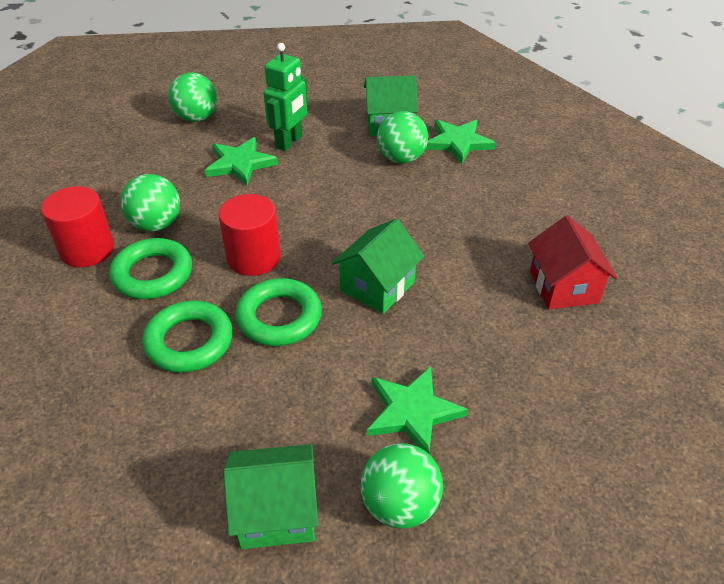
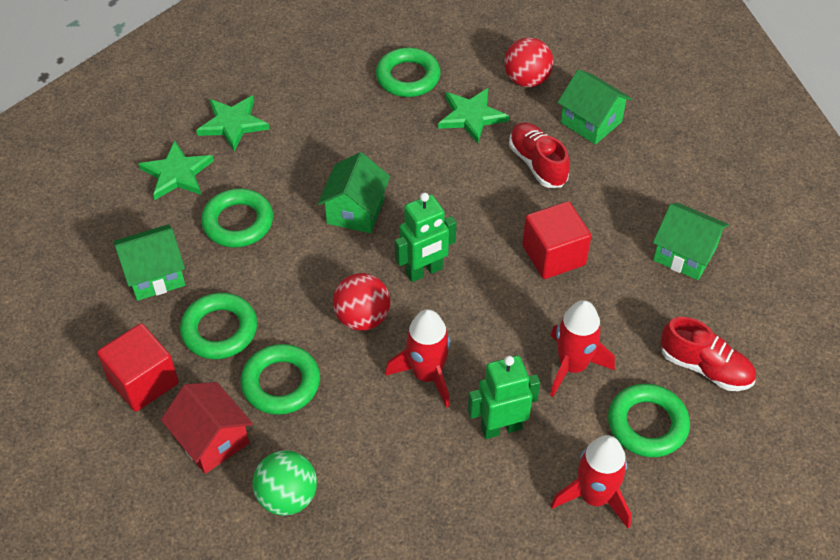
green ball: 4 -> 1
green house: 3 -> 4
green ring: 3 -> 5
green robot: 1 -> 2
red ball: 0 -> 2
red cube: 0 -> 2
red cylinder: 2 -> 0
red rocket: 0 -> 3
red shoe: 0 -> 2

